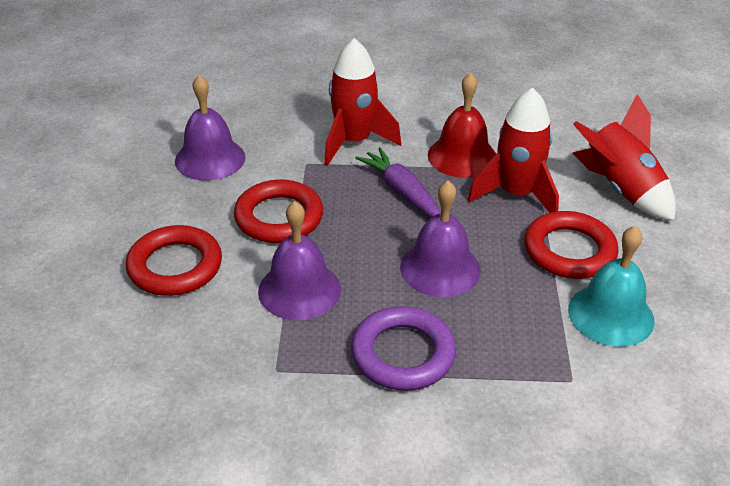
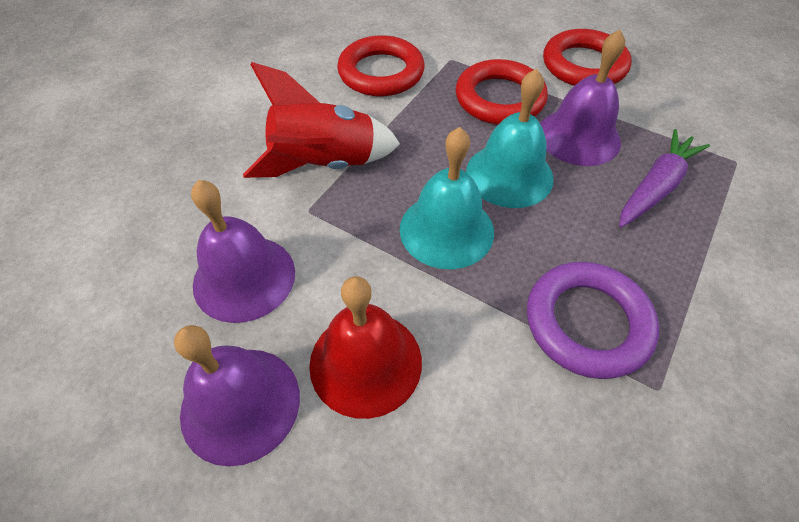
red rocket: 3 -> 1
turquoise bell: 1 -> 2

